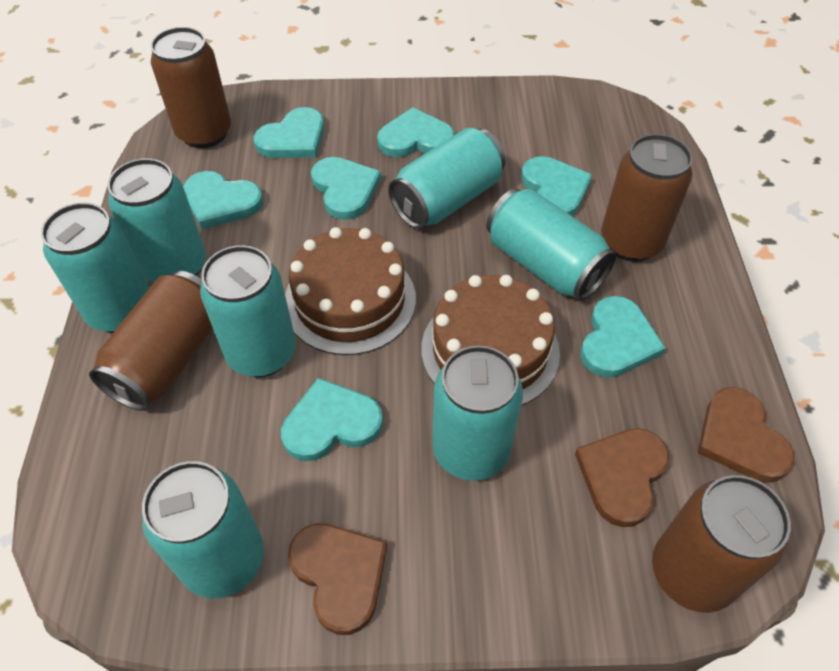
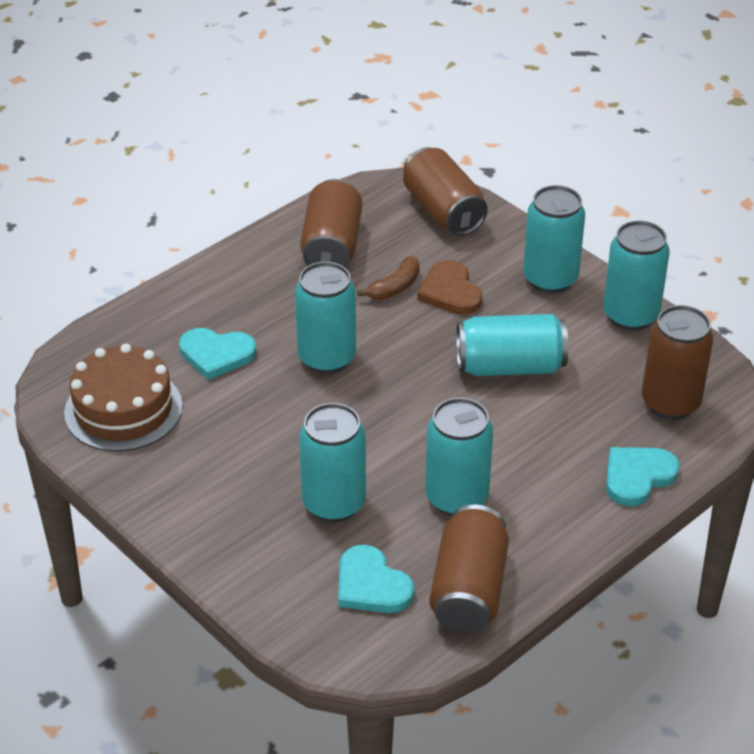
brown banana: 0 -> 1
brown cake: 2 -> 1
brown heart: 3 -> 1
turquoise can: 7 -> 6
turquoise heart: 7 -> 3

